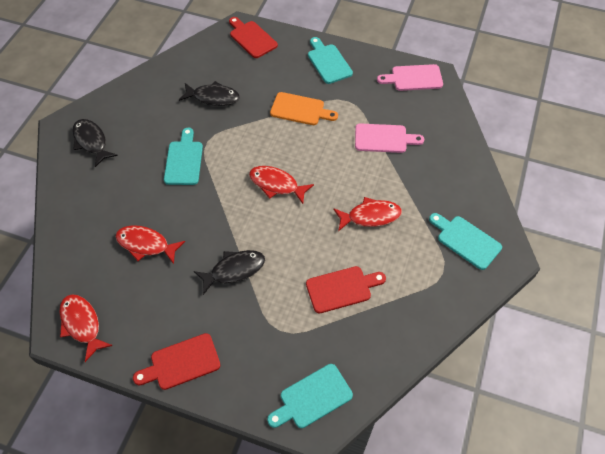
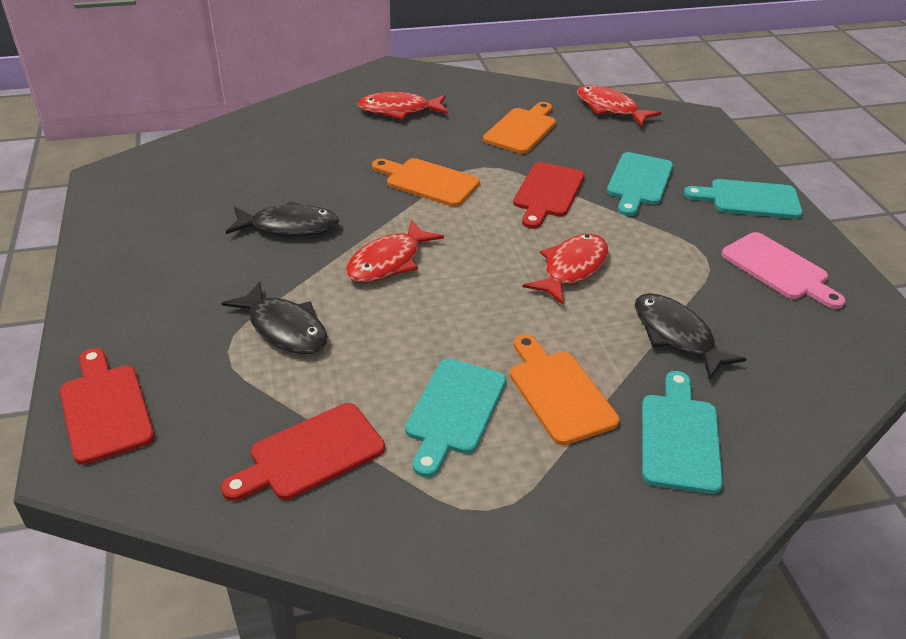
orange cutting board: 1 -> 3
pink cutting board: 2 -> 1

